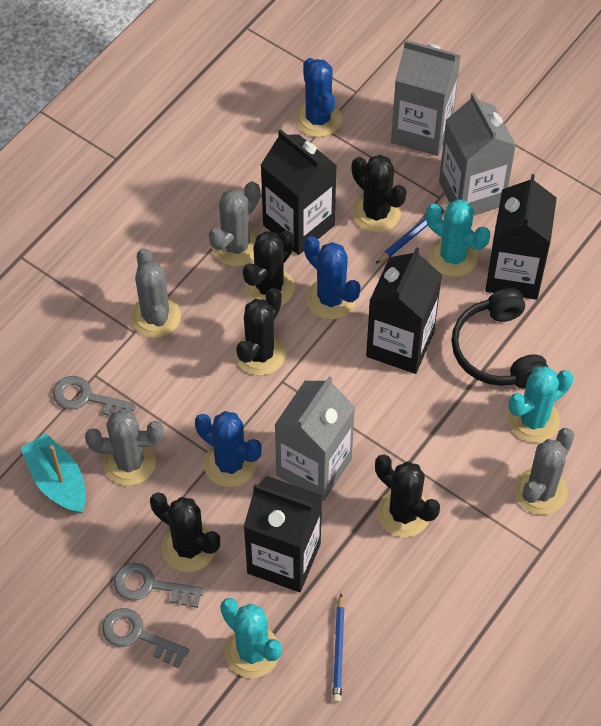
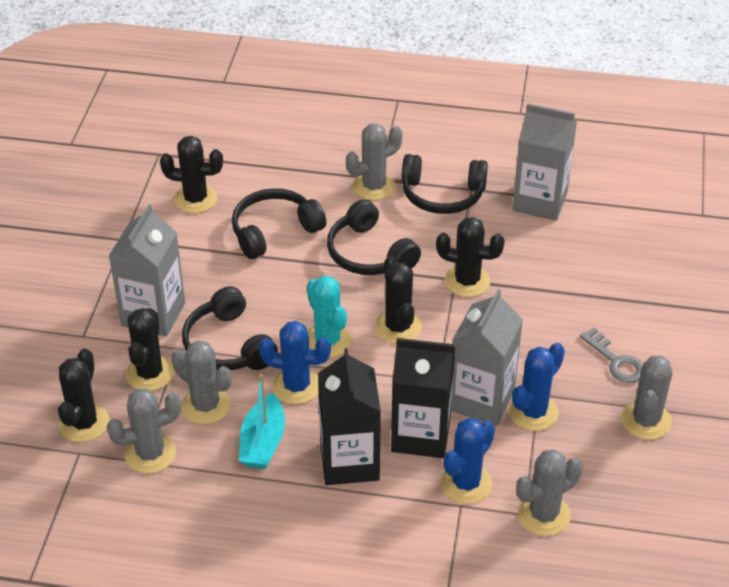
black carton: 4 -> 2
black headphones: 1 -> 4
blue pencil: 2 -> 0
grey cactus: 4 -> 5
grey key: 3 -> 1
turquoise cactus: 3 -> 1

